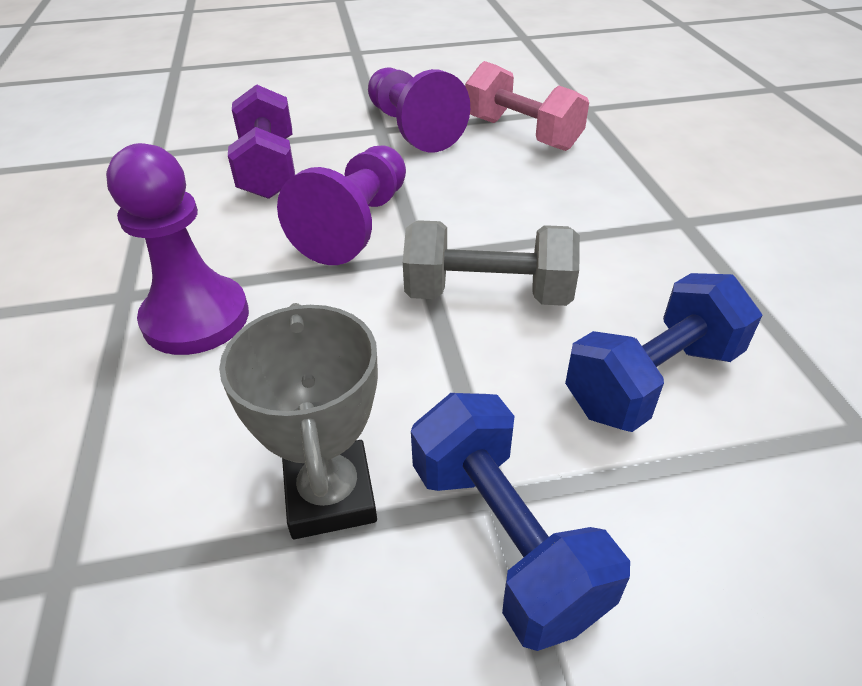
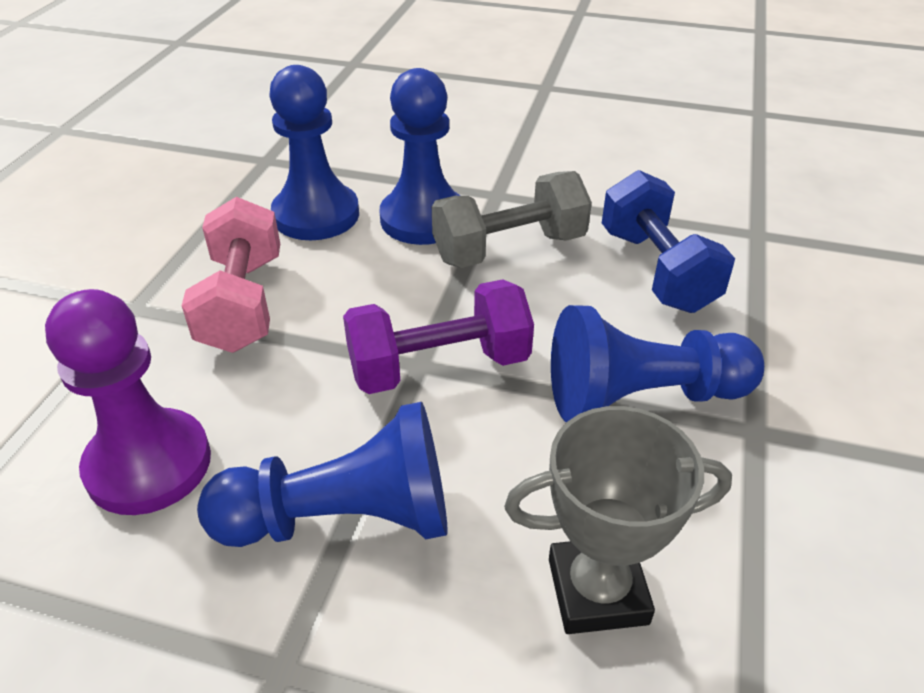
blue dumbbell: 2 -> 1
blue pawn: 0 -> 4
purple pawn: 3 -> 1

